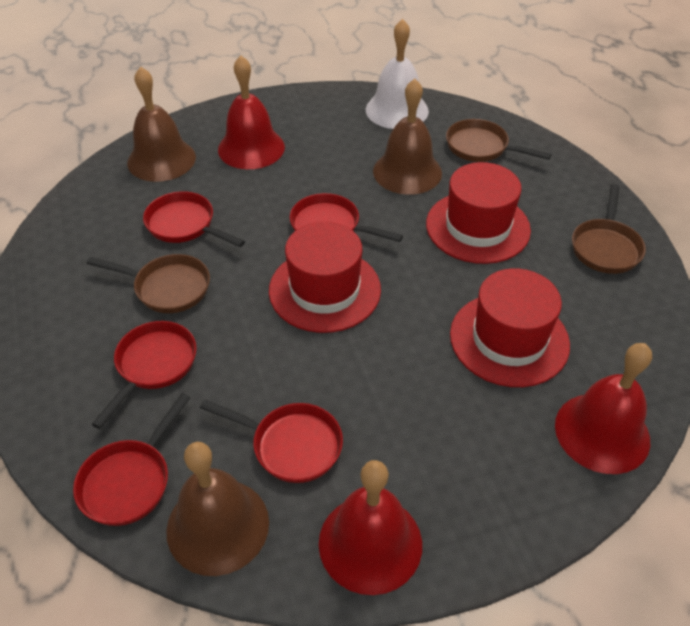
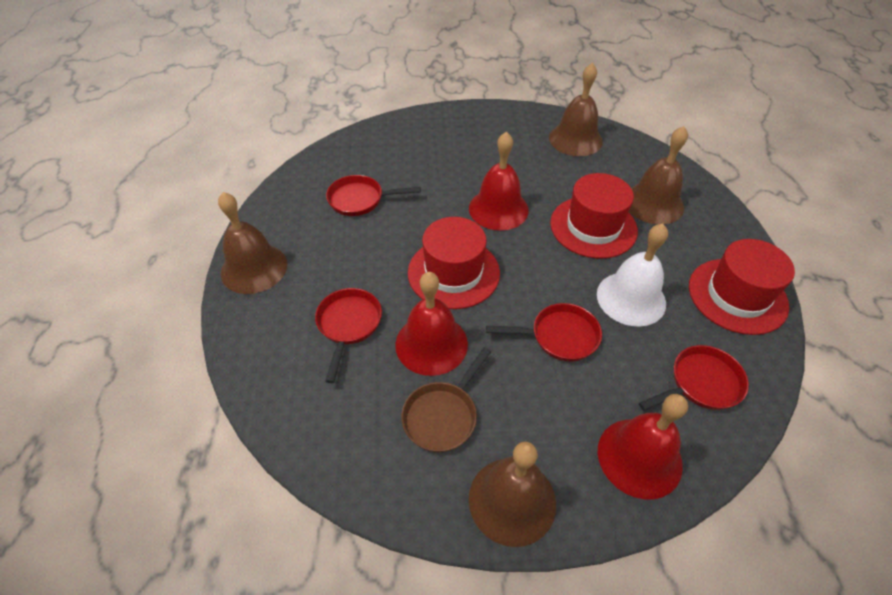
brown bell: 3 -> 4
brown pan: 3 -> 1
red pan: 5 -> 4

